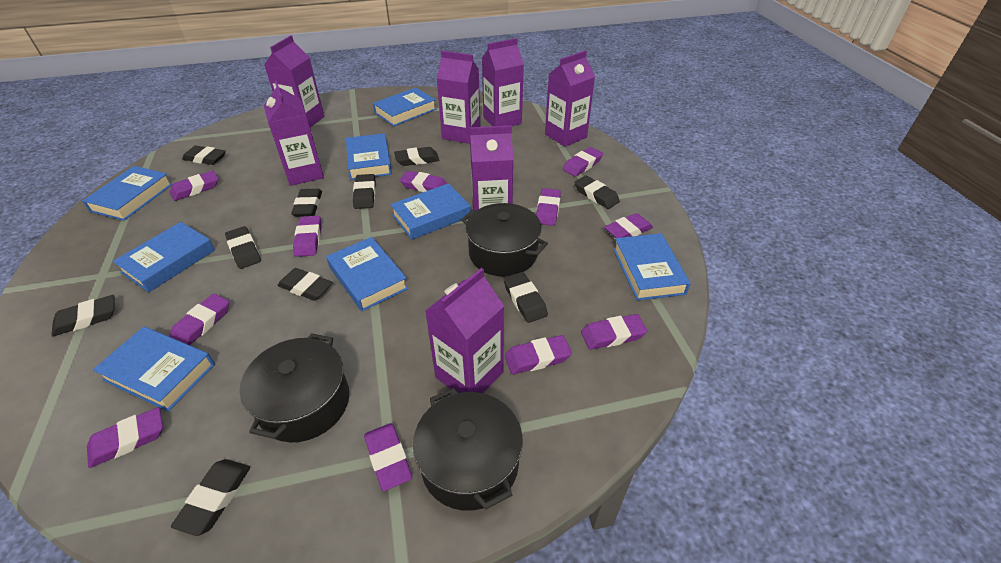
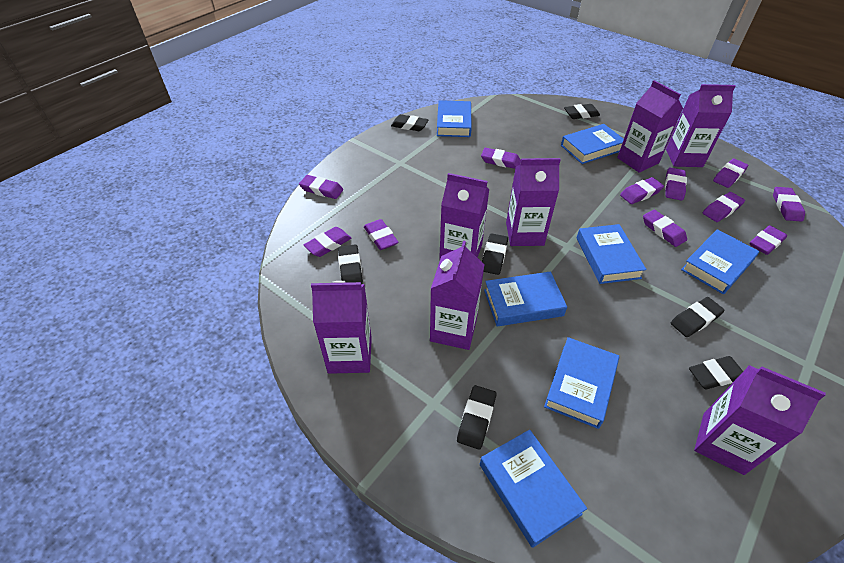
black eraser: 10 -> 7
black pot: 3 -> 0
blue book: 8 -> 7

